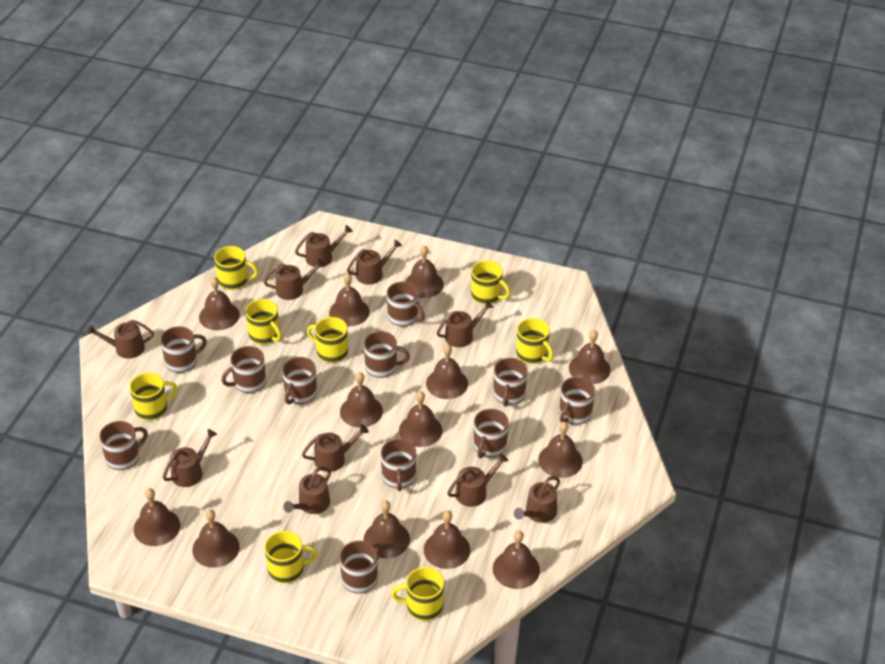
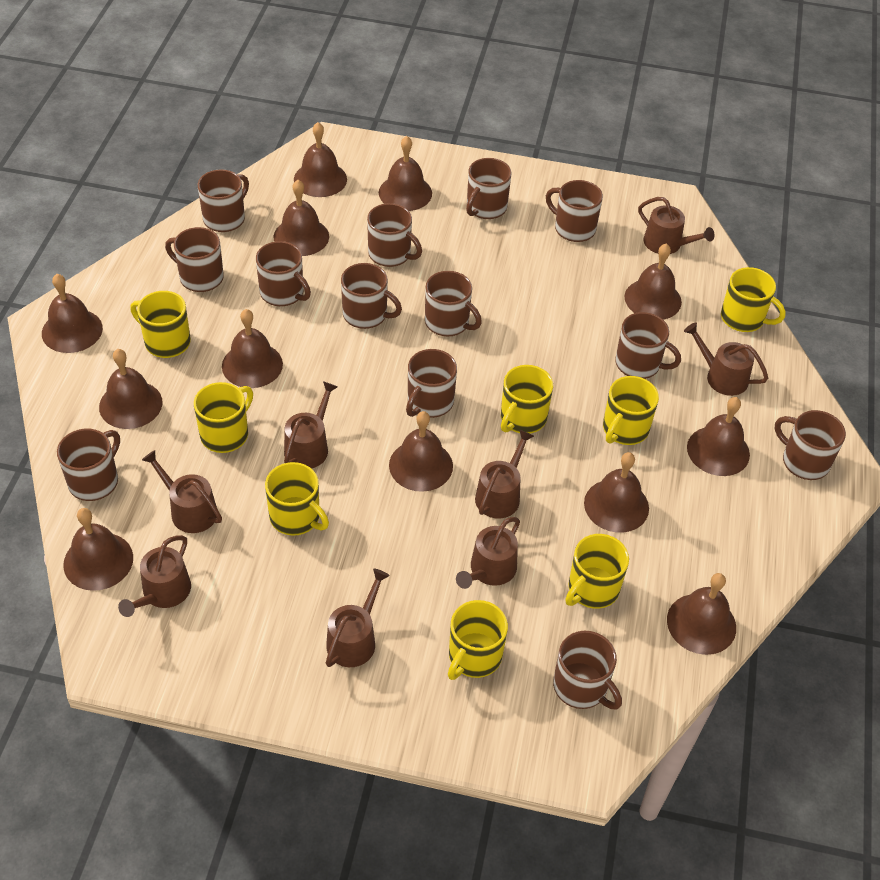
brown bell: 13 -> 12
brown mug: 11 -> 13
brown watering can: 10 -> 8

